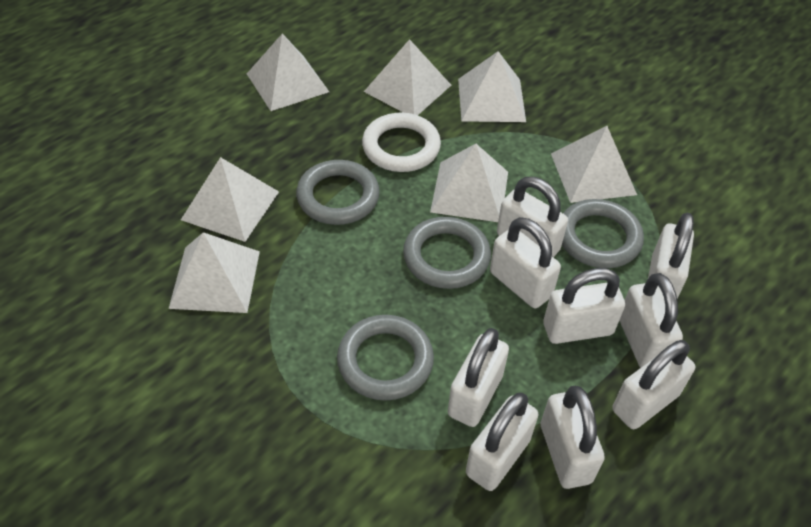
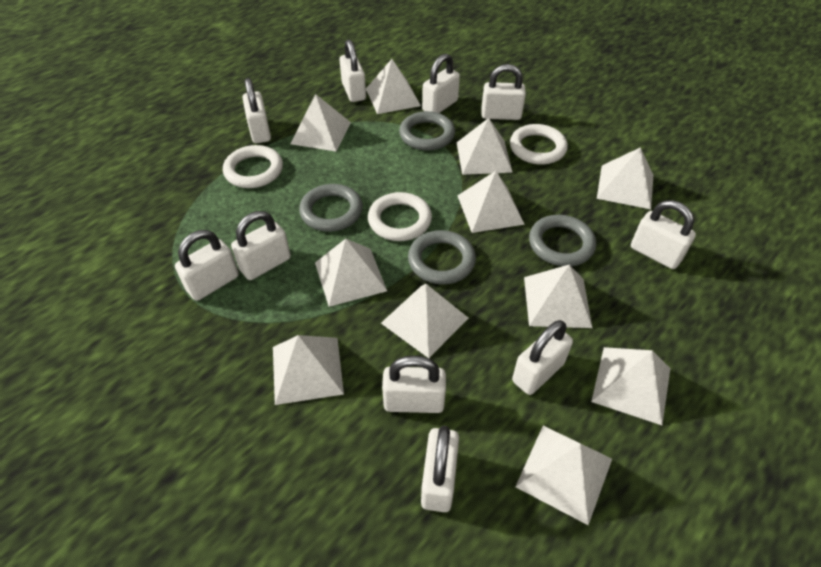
white padlock: 9 -> 10
white pyramid: 7 -> 11
white ring: 1 -> 3

